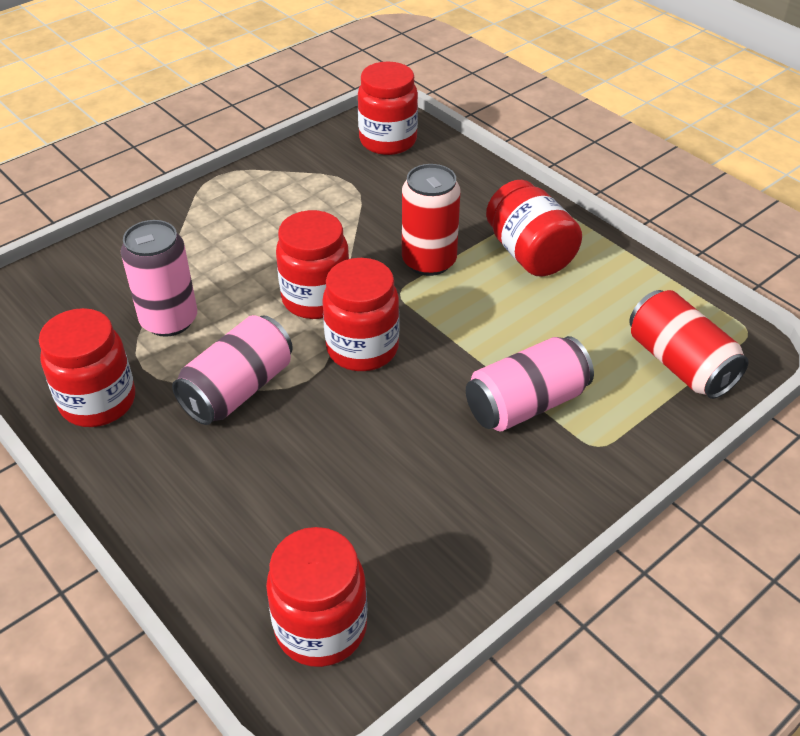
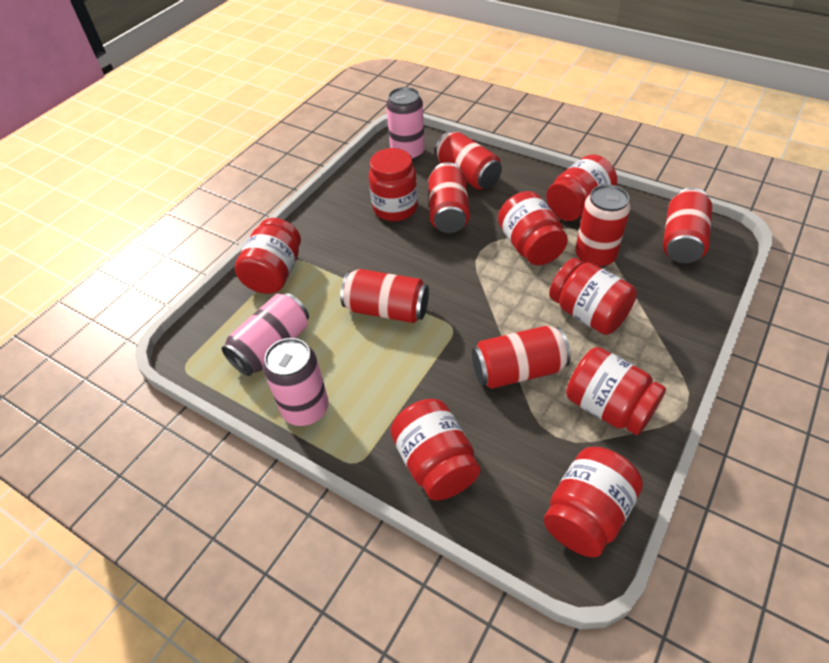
red can: 2 -> 6
red jar: 6 -> 8

